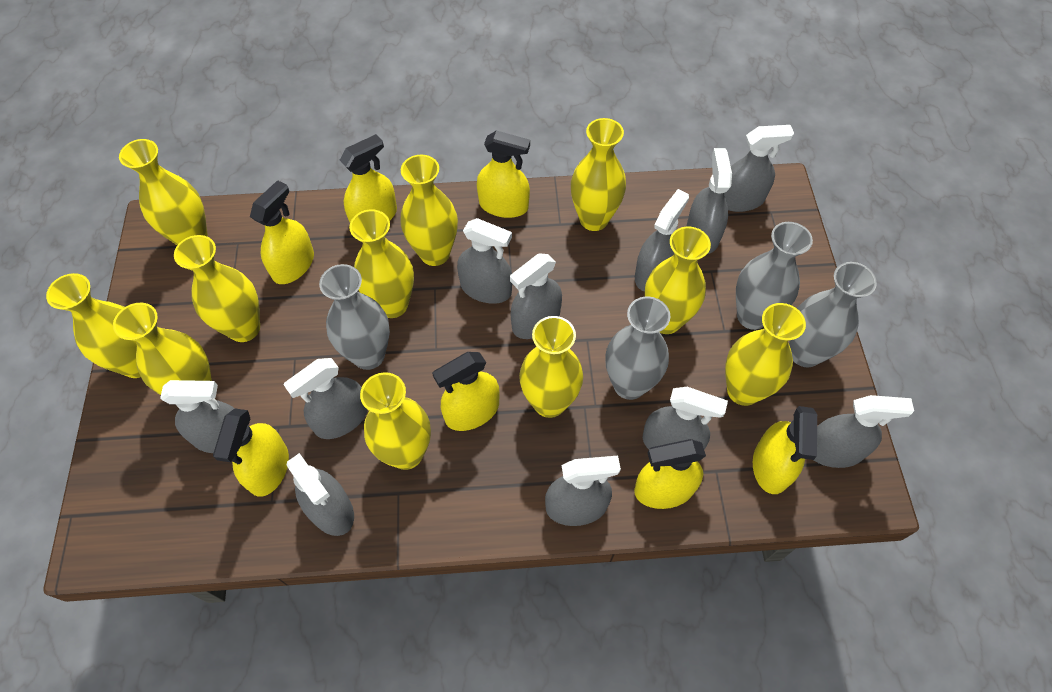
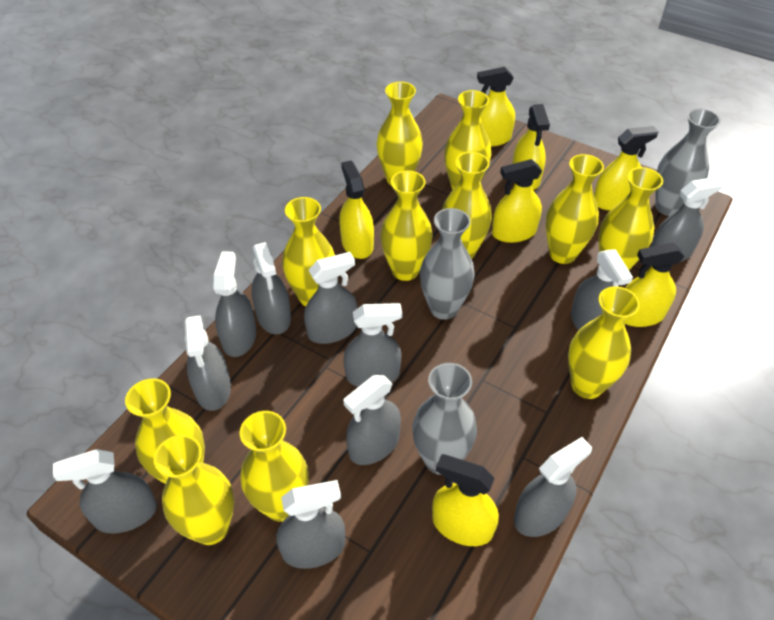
grey vase: 4 -> 3

